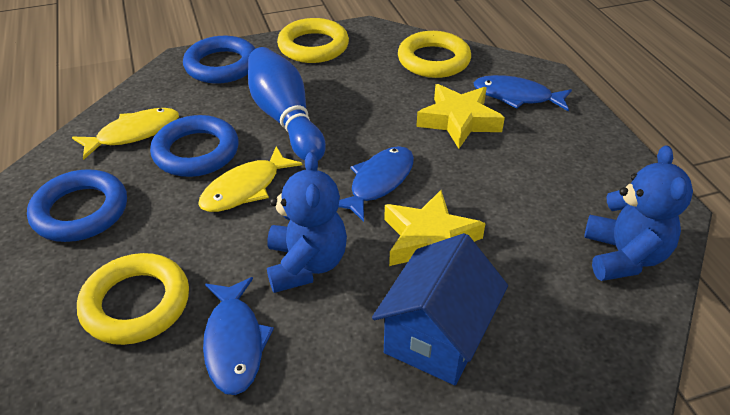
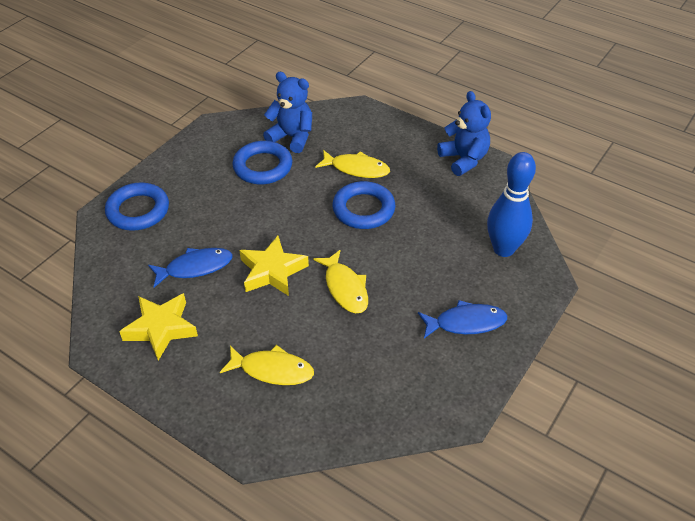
blue fish: 3 -> 2
blue house: 1 -> 0
yellow fish: 2 -> 3
yellow ring: 3 -> 0

